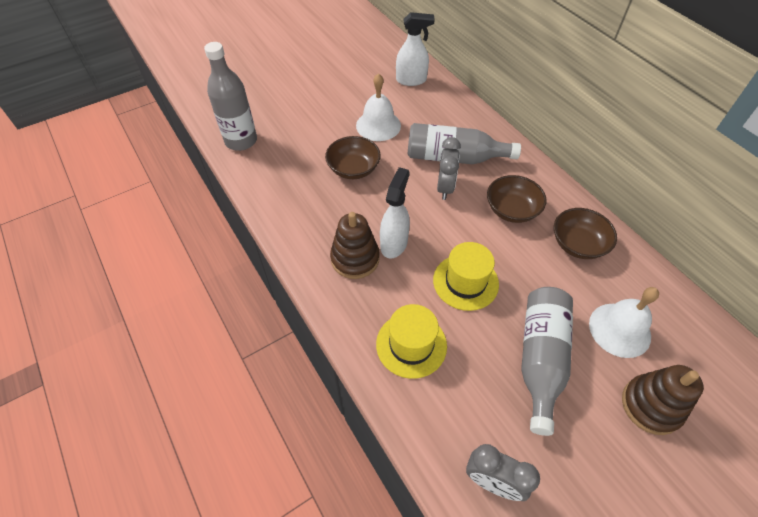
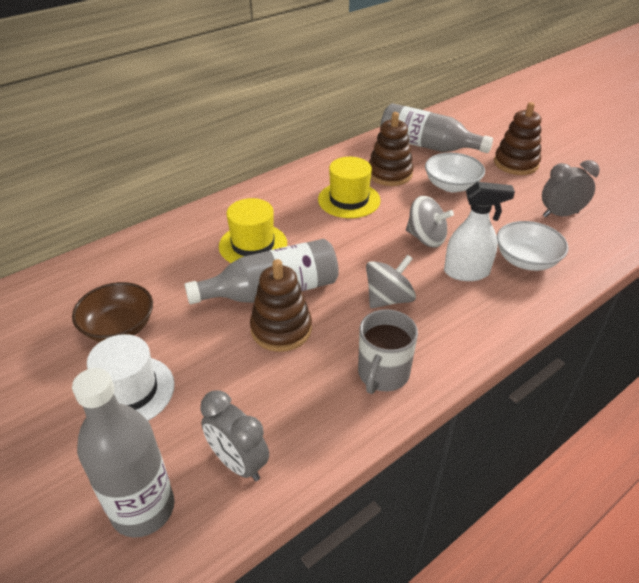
brown bowl: 3 -> 1
brown stacking toy: 2 -> 3
grey mug: 0 -> 1
grey spinning top: 0 -> 2
white bell: 2 -> 0
white bowl: 0 -> 2
white hat: 0 -> 1
white spray bottle: 2 -> 1

